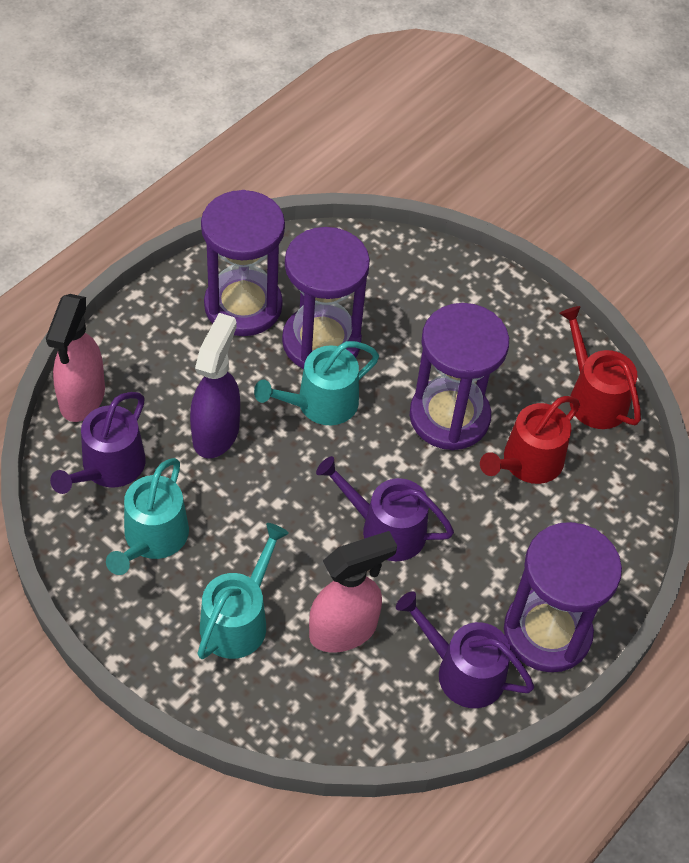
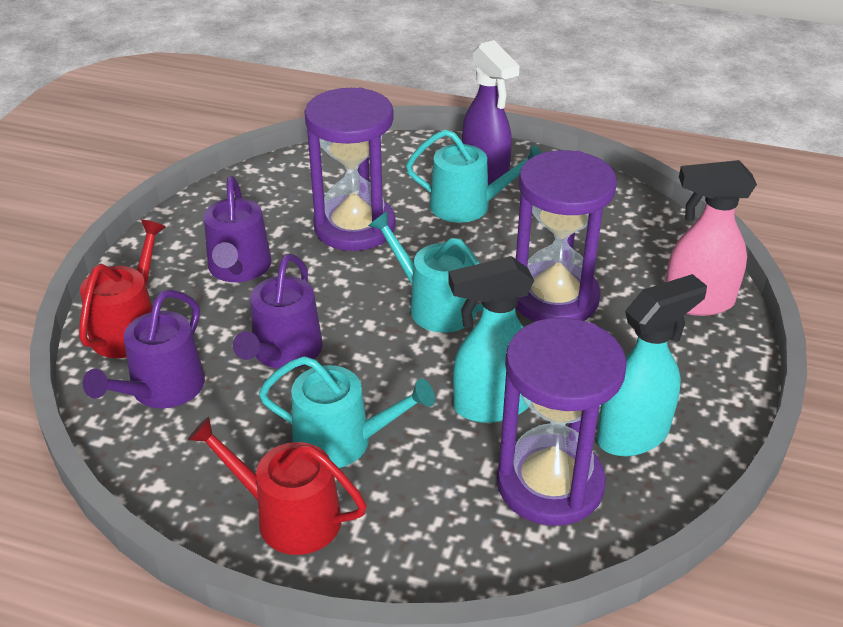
pink spray bottle: 2 -> 1
purple hourglass: 4 -> 3
turquoise spray bottle: 0 -> 2

